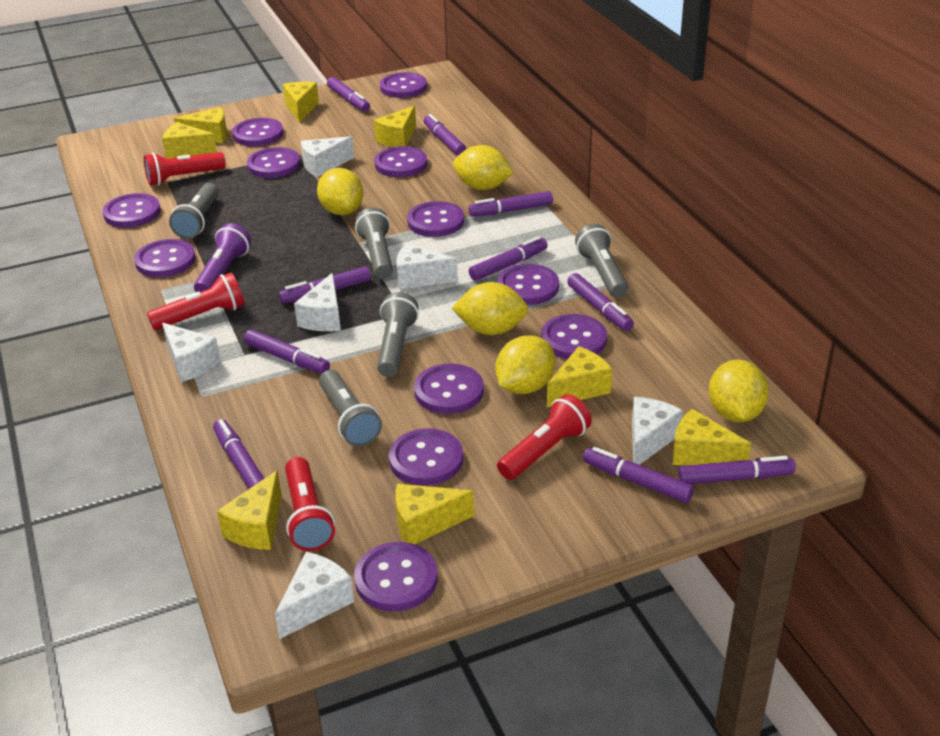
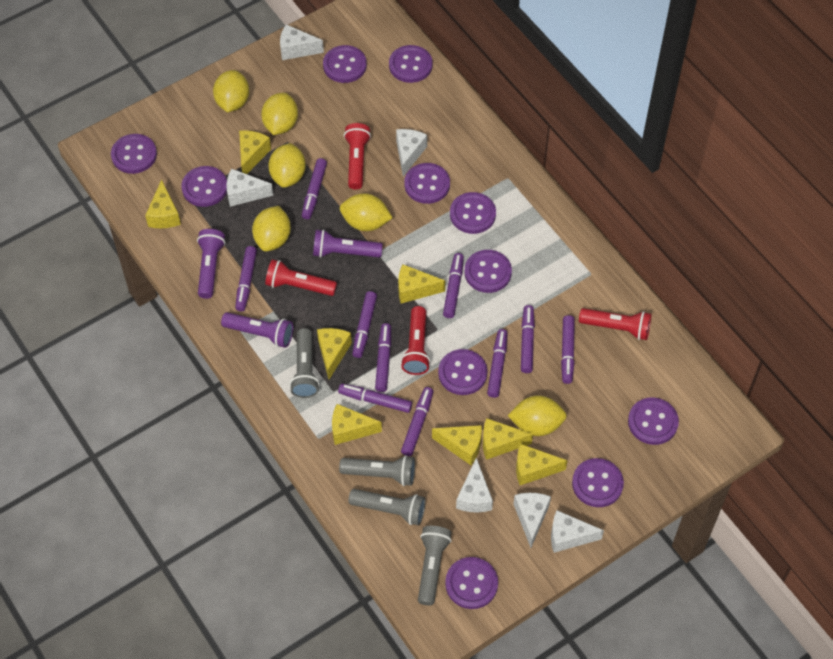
grey flashlight: 5 -> 4
purple button: 12 -> 11
purple flashlight: 1 -> 3
yellow lemon: 5 -> 6

